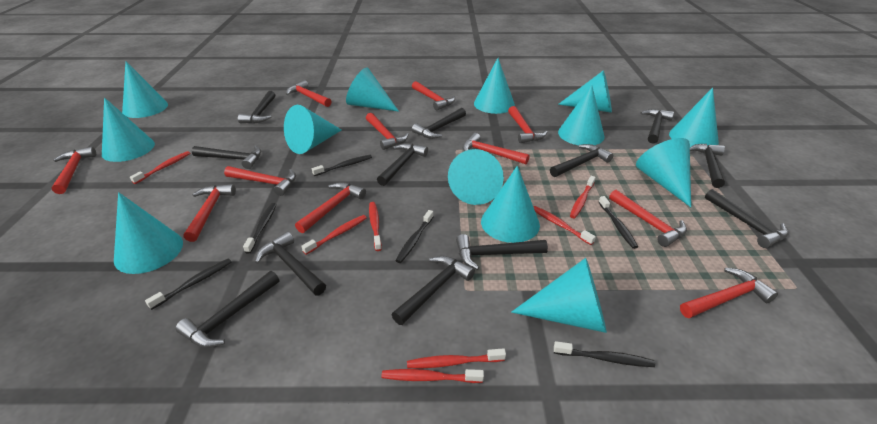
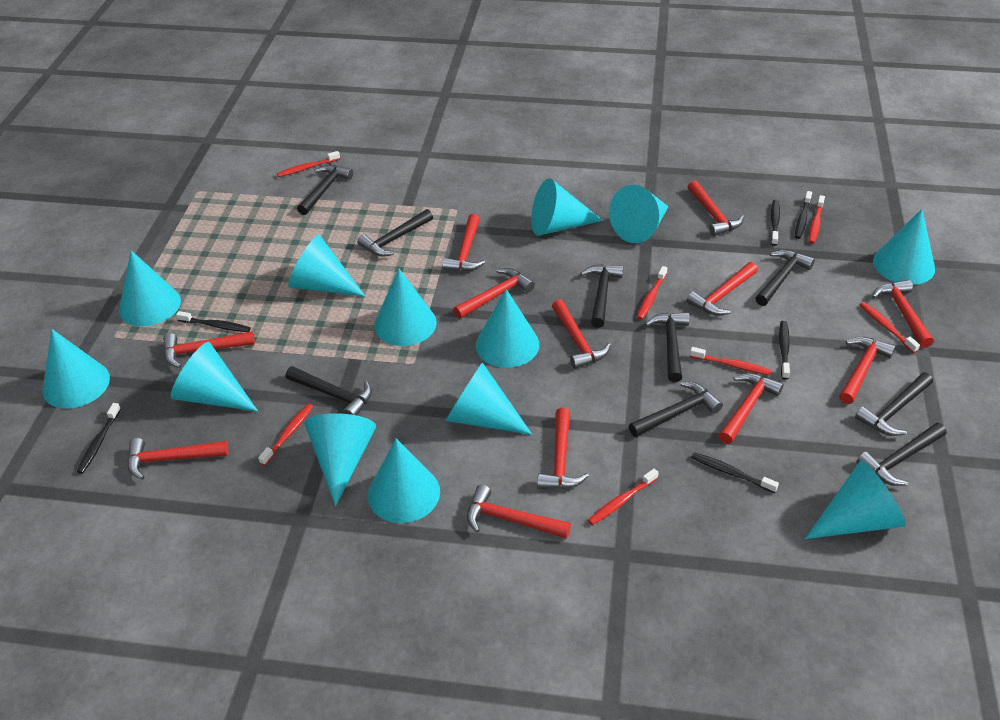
black hammer: 12 -> 9
red hammer: 11 -> 12

